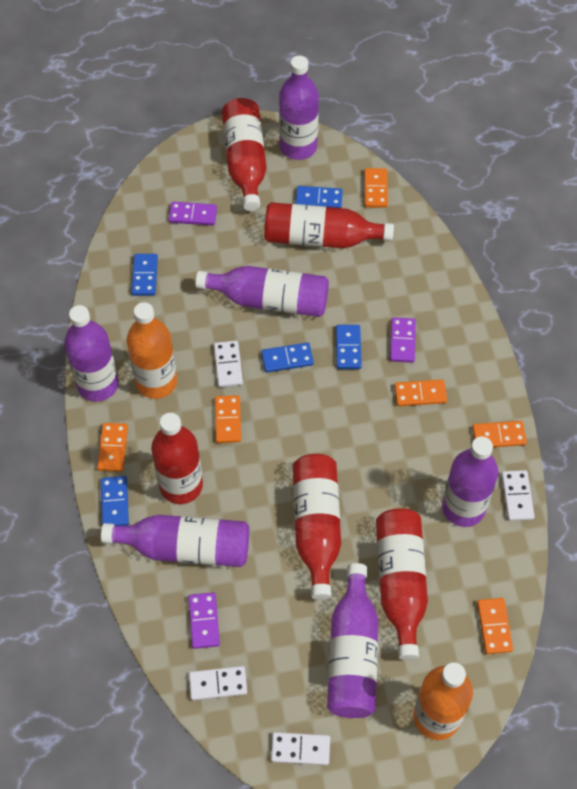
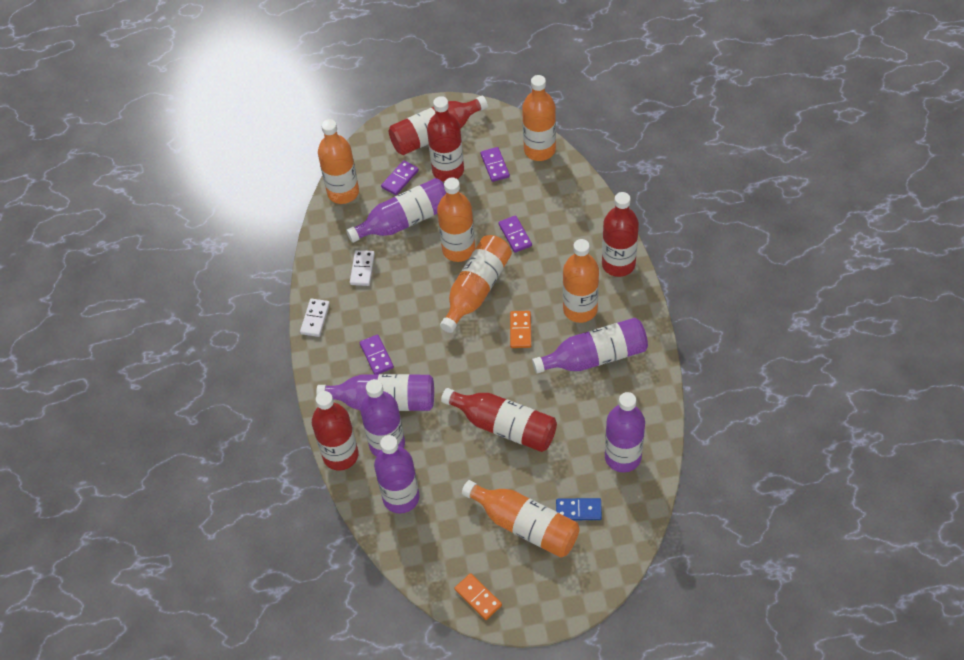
blue domino: 5 -> 1
orange bottle: 2 -> 6
orange domino: 6 -> 2
purple domino: 3 -> 4
white domino: 4 -> 2

